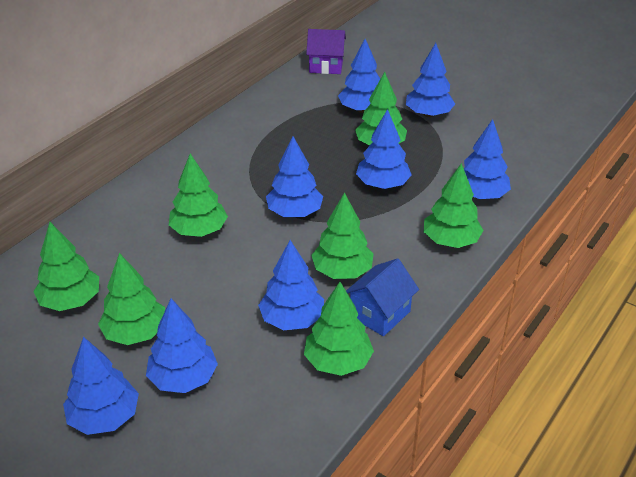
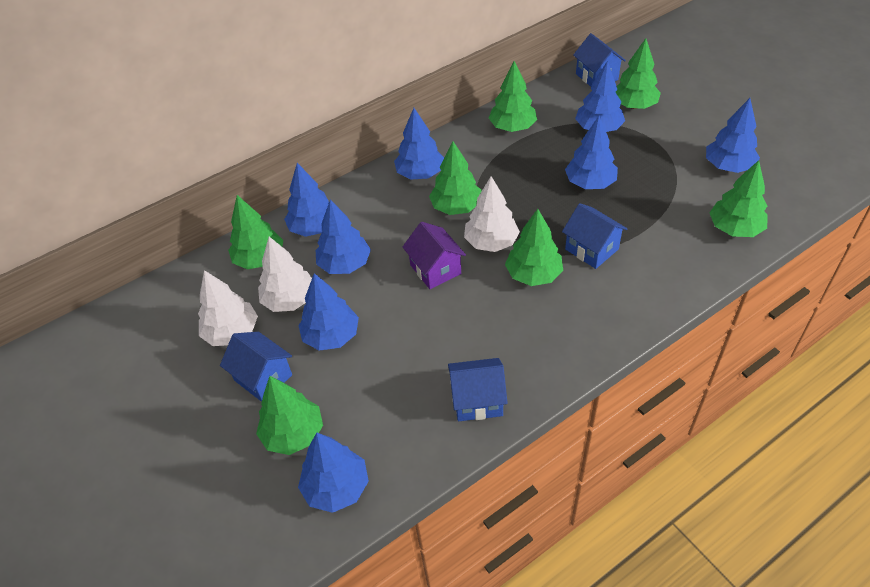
blue house: 1 -> 4
white tree: 0 -> 3

